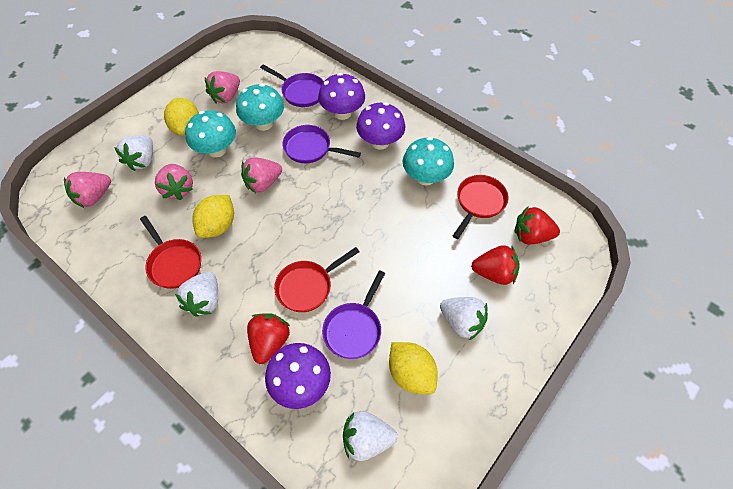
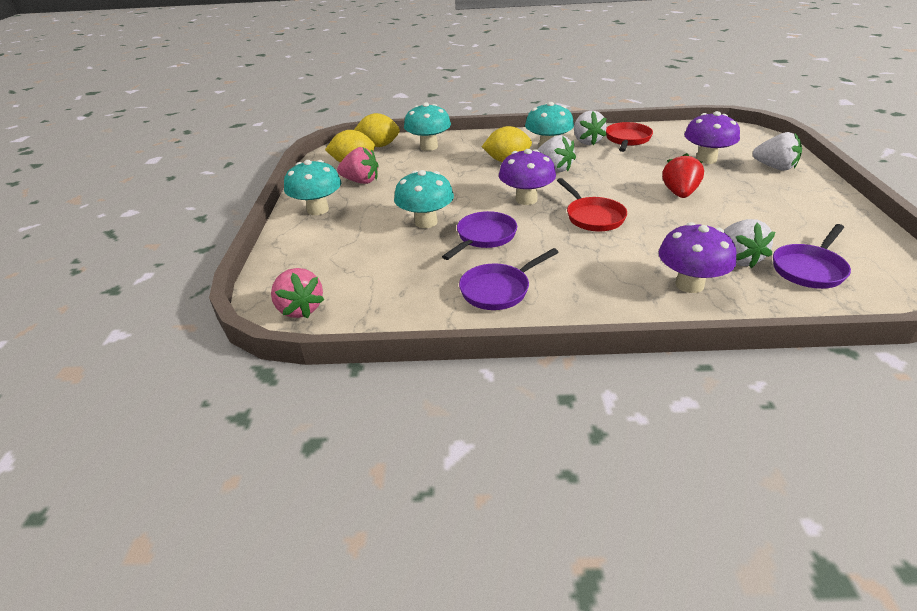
pink strawberry: 4 -> 2
red pan: 3 -> 2
red strawberry: 3 -> 1
turquoise mushroom: 3 -> 4

